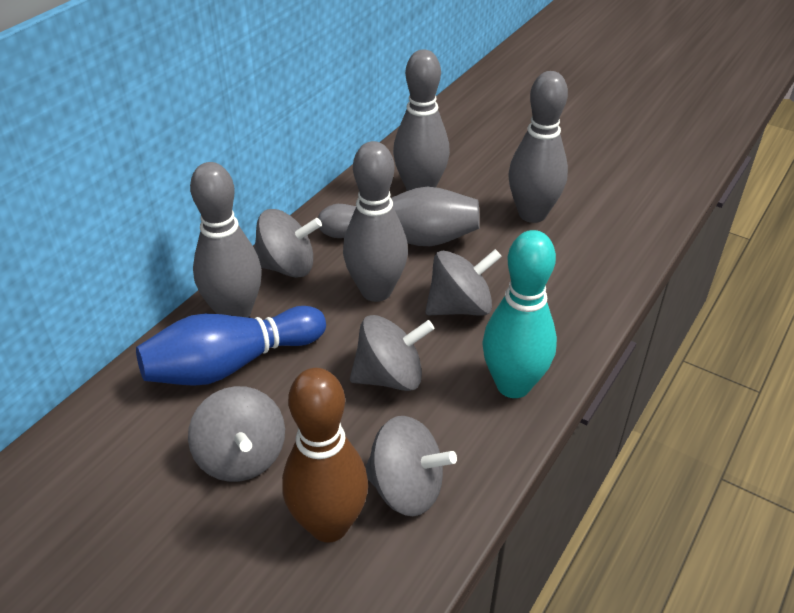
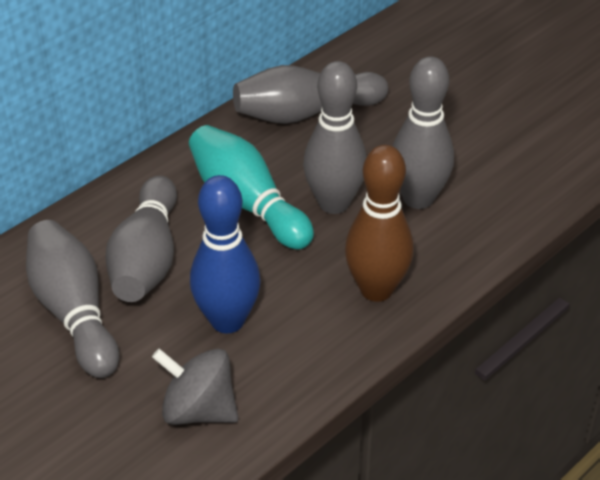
grey spinning top: 5 -> 1

